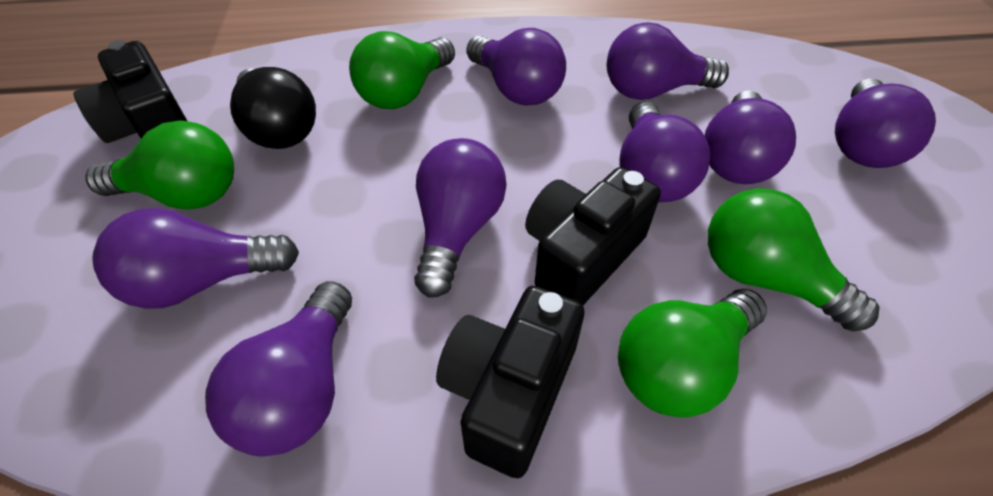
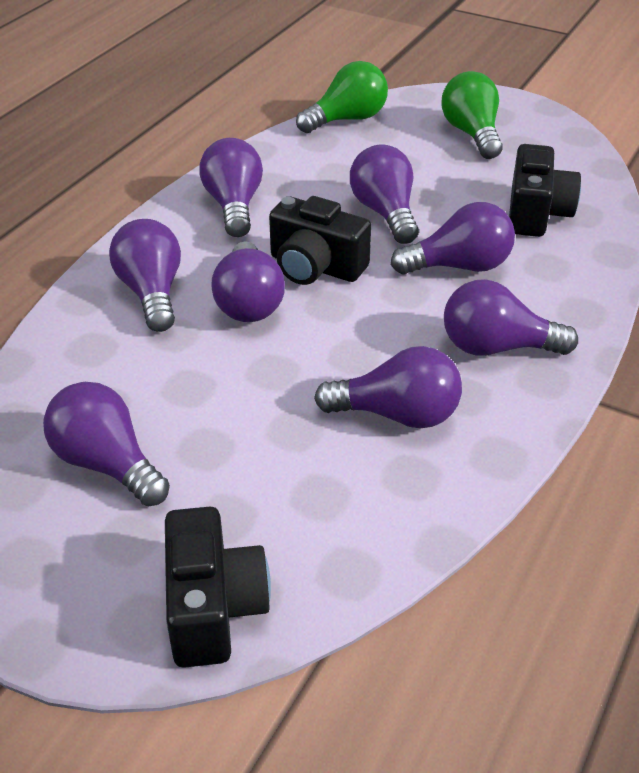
black light bulb: 1 -> 0
green light bulb: 4 -> 2

